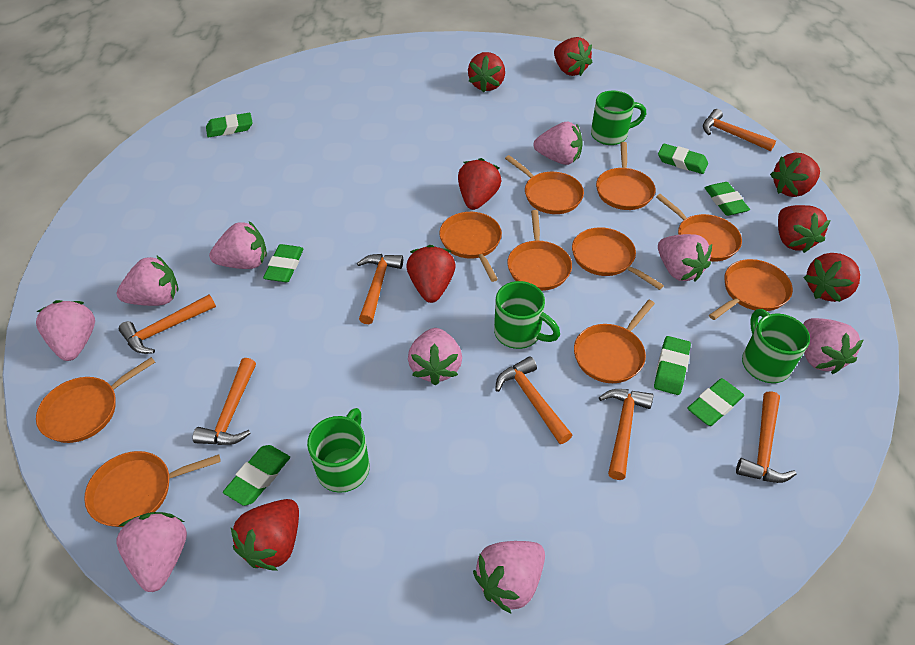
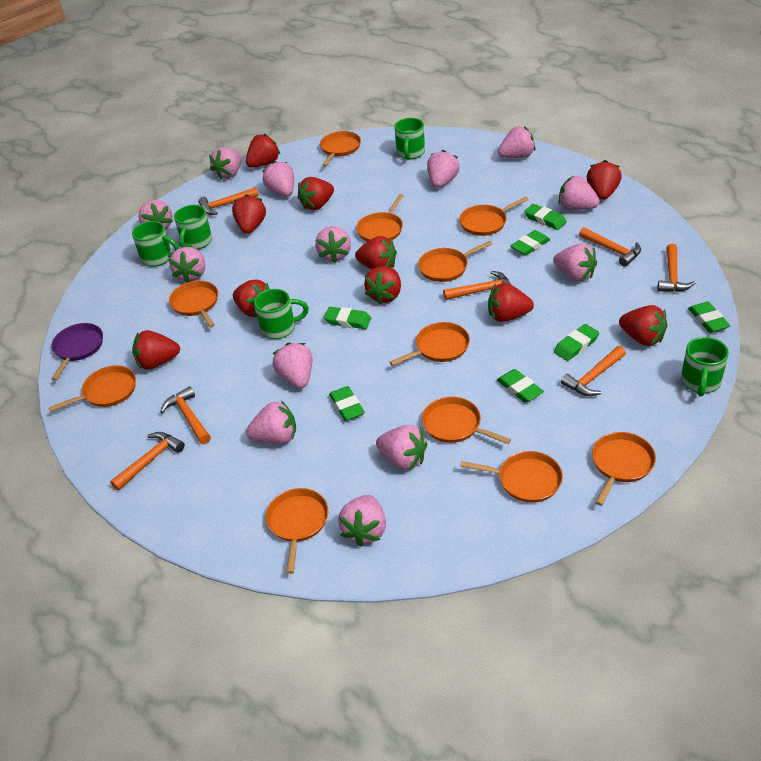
green mug: 4 -> 5
orange pan: 10 -> 11
pink strawberry: 9 -> 13
purple pan: 0 -> 1
red strawberry: 8 -> 10

